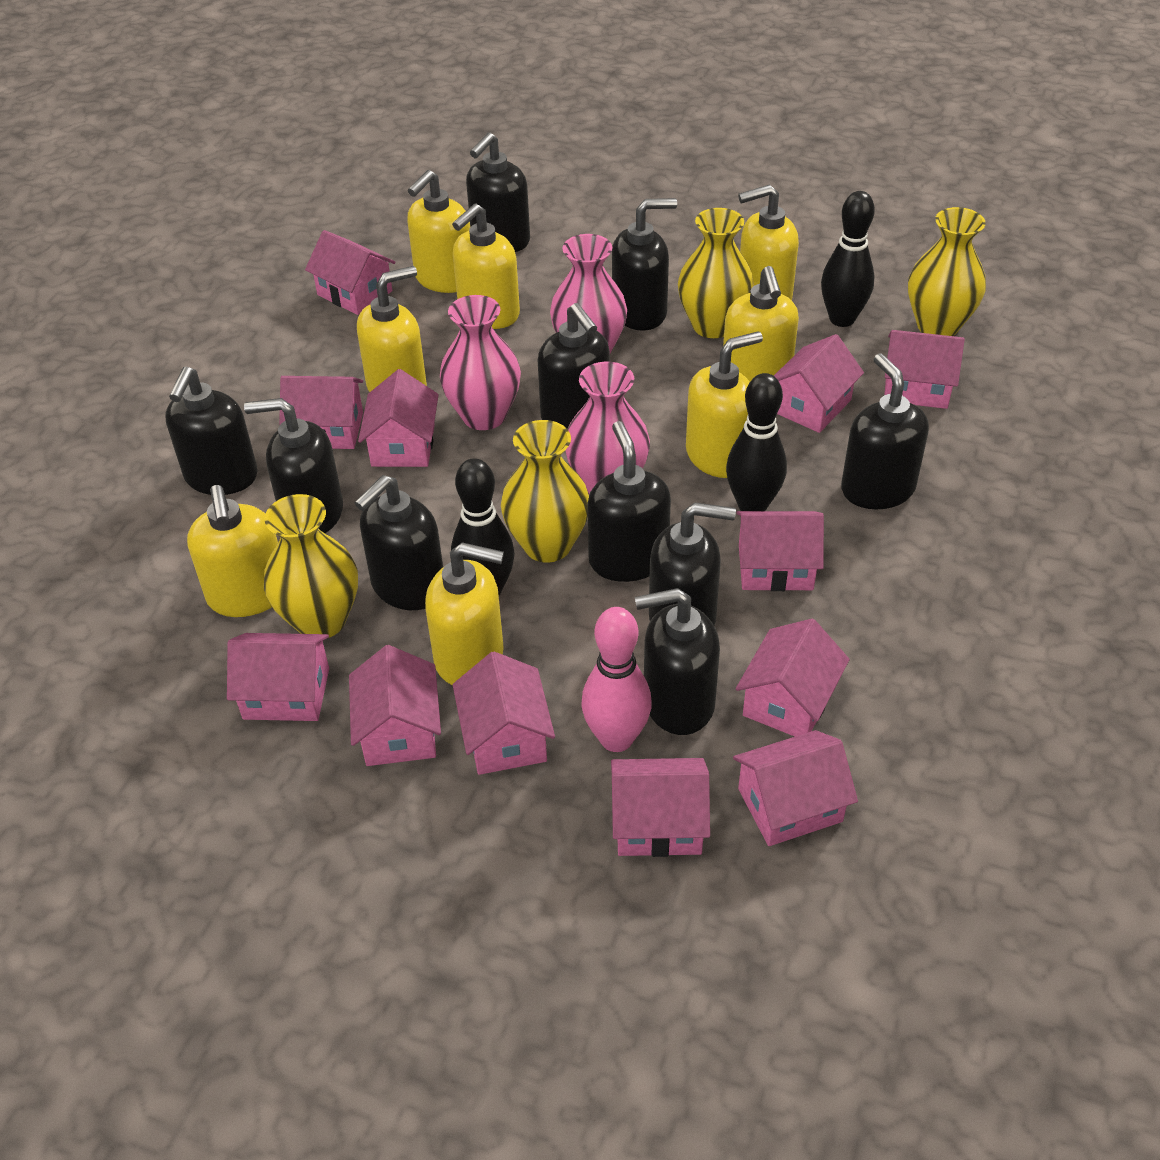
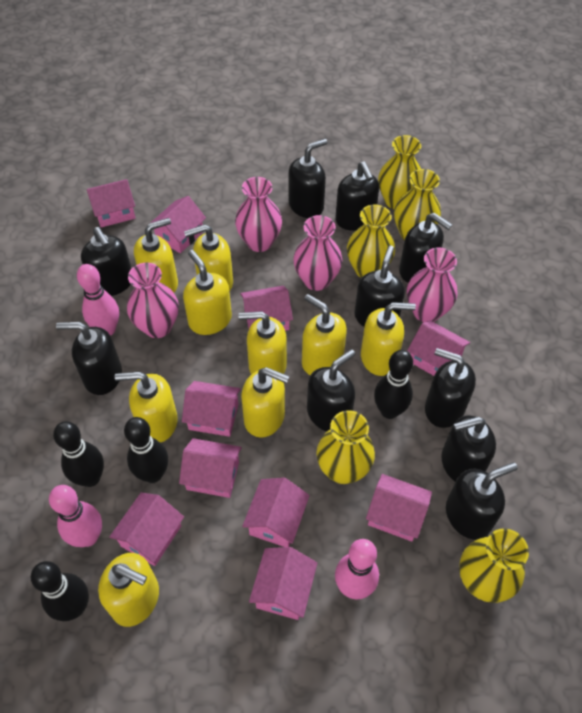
black bowling pin: 3 -> 4
pink bowling pin: 1 -> 3
pink house: 12 -> 10
pink vase: 3 -> 4
yellow soap dispenser: 8 -> 9
yellow vase: 4 -> 5

